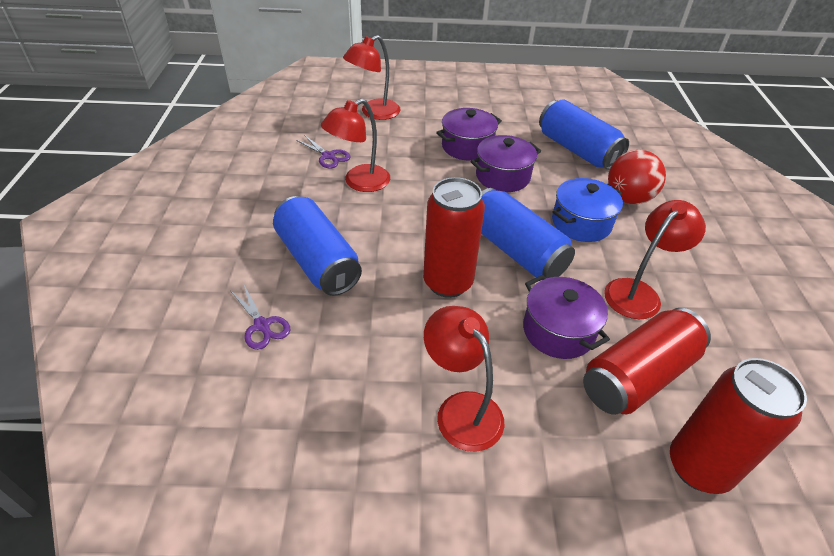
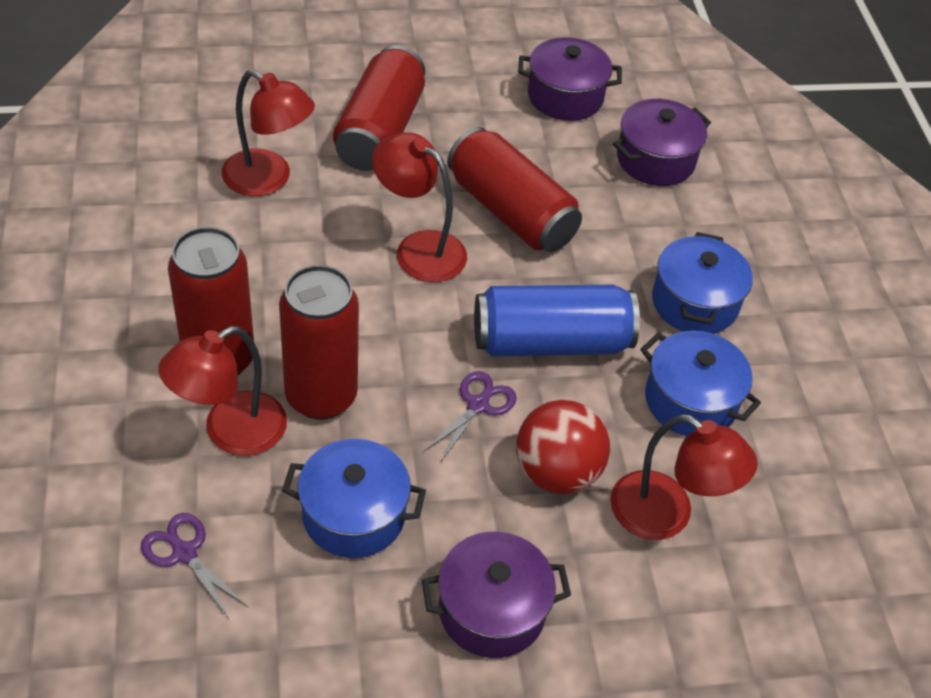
blue can: 3 -> 1
blue pot: 1 -> 3
red can: 3 -> 4

